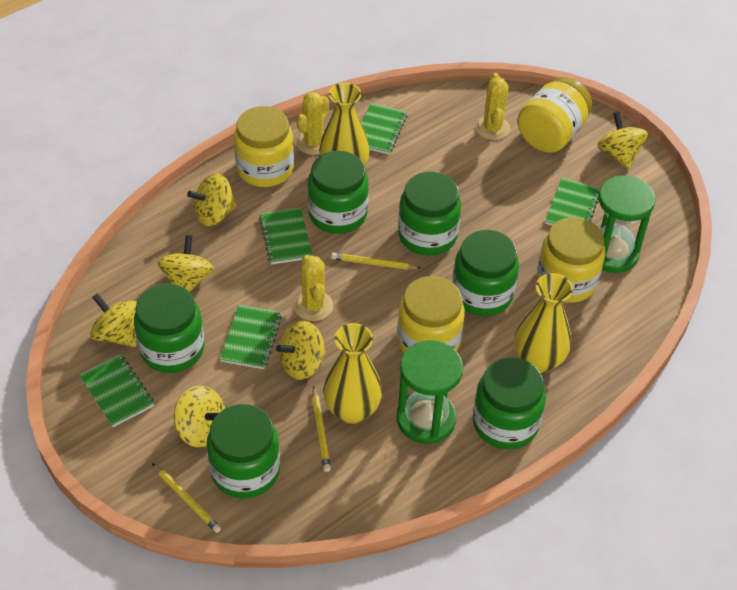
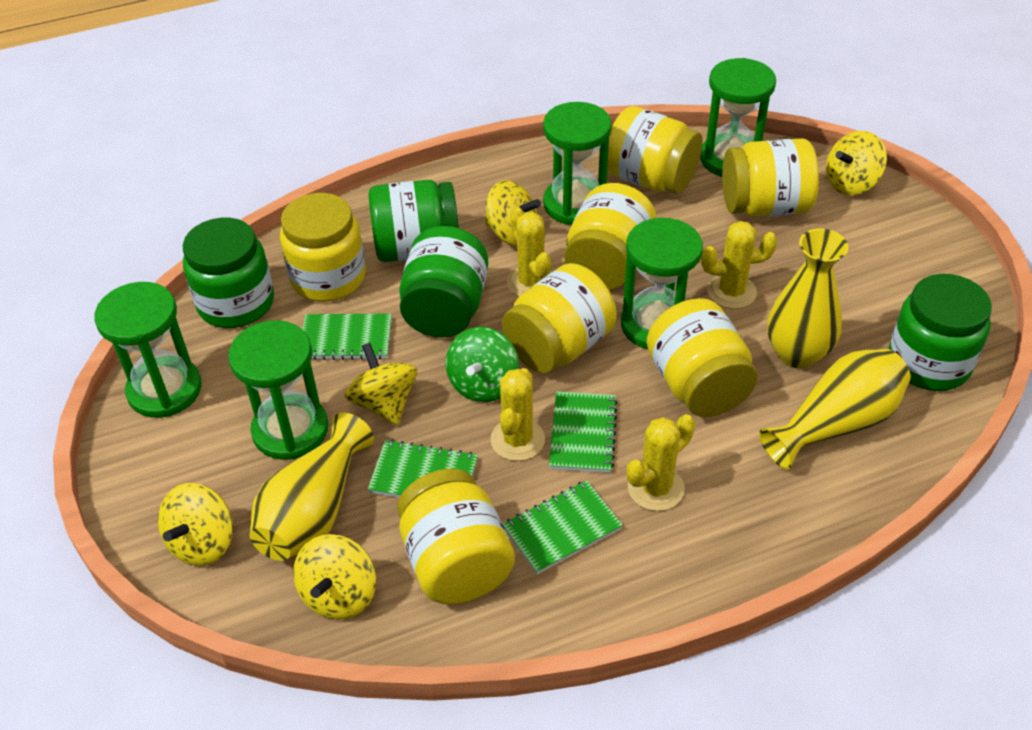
green hourglass: 2 -> 5
green jar: 6 -> 4
green notebook: 5 -> 4
green spinning top: 0 -> 1
yellow cactus: 3 -> 4
yellow jar: 4 -> 7
yellow pencil: 3 -> 0
yellow spinning top: 6 -> 5

